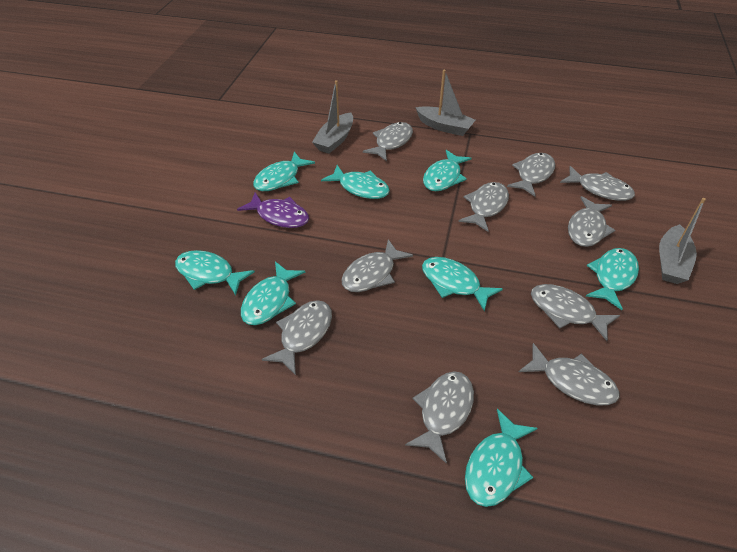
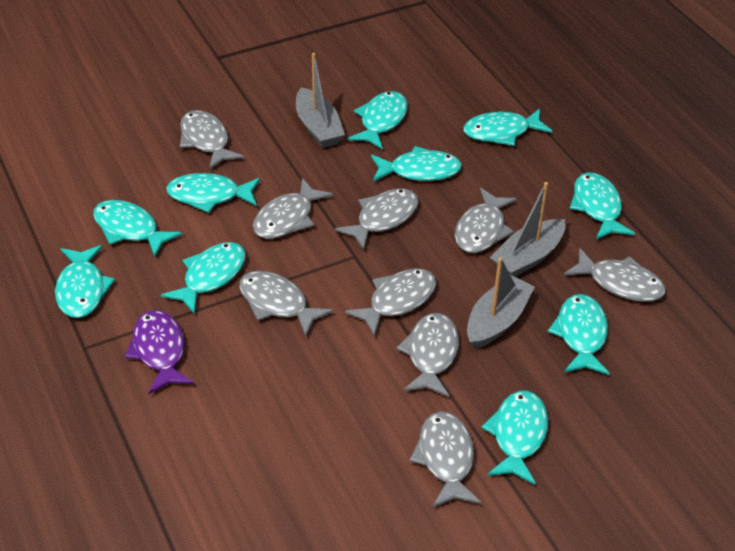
grey fish: 10 -> 9
turquoise fish: 8 -> 10

